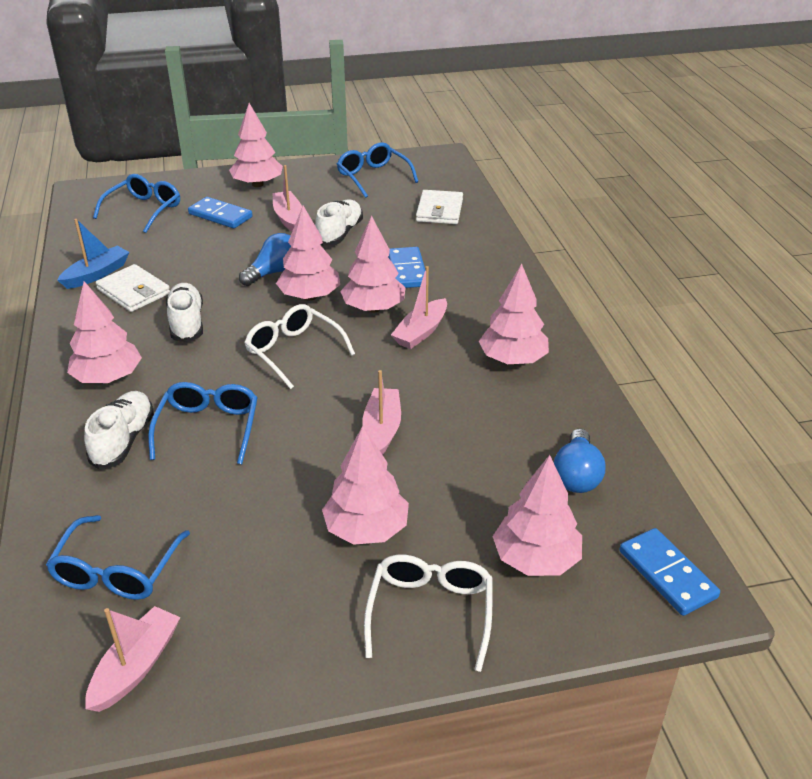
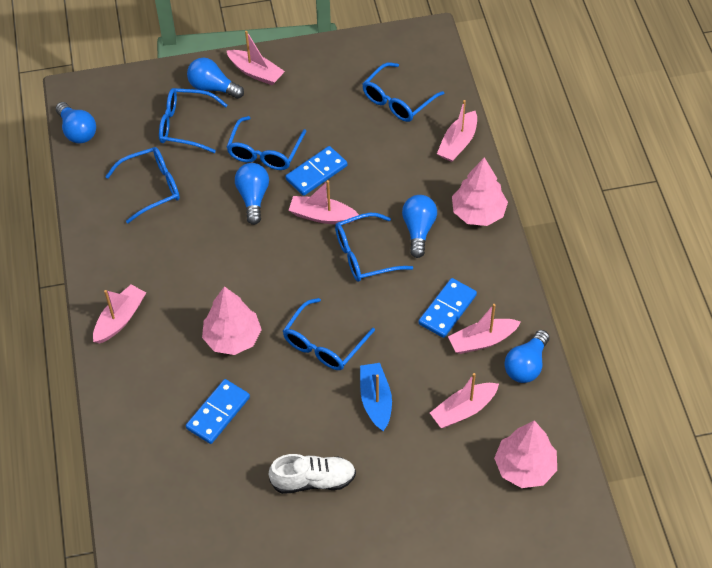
blue glasses: 4 -> 6
blue light bulb: 2 -> 5
pink boat: 4 -> 6
pink tree: 7 -> 3
white glasses: 2 -> 0
white shoe: 3 -> 1
white wallet: 2 -> 0

